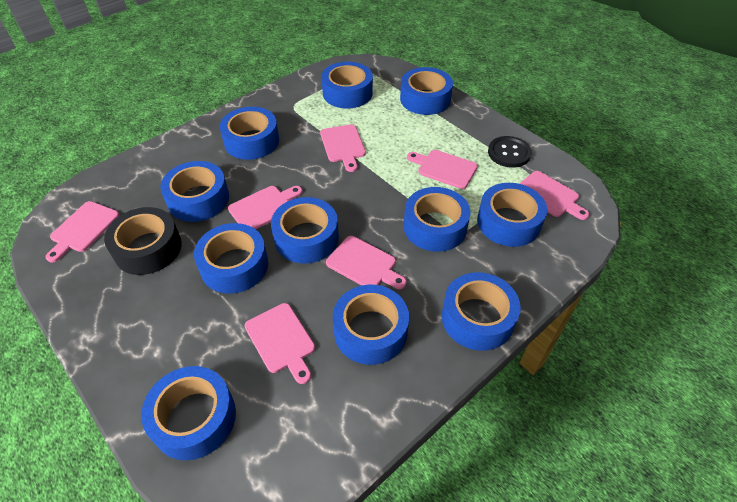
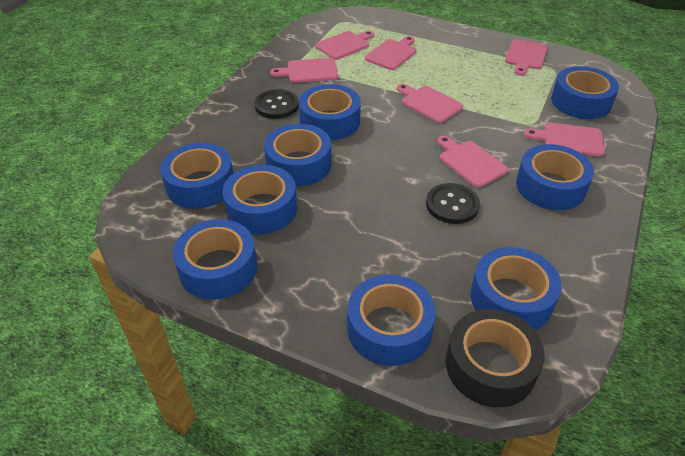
black button: 1 -> 2
blue tape: 11 -> 9

